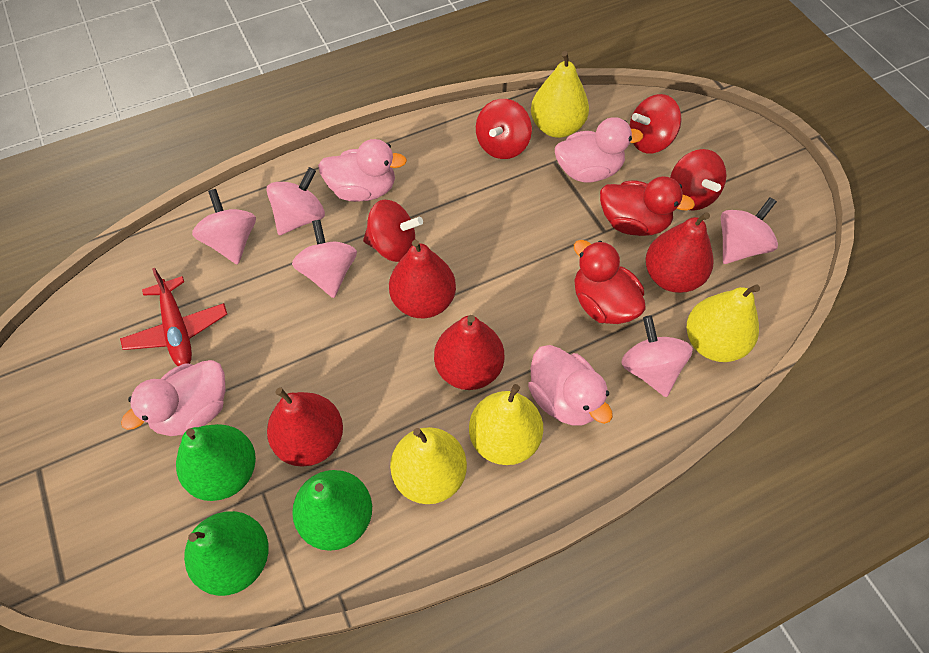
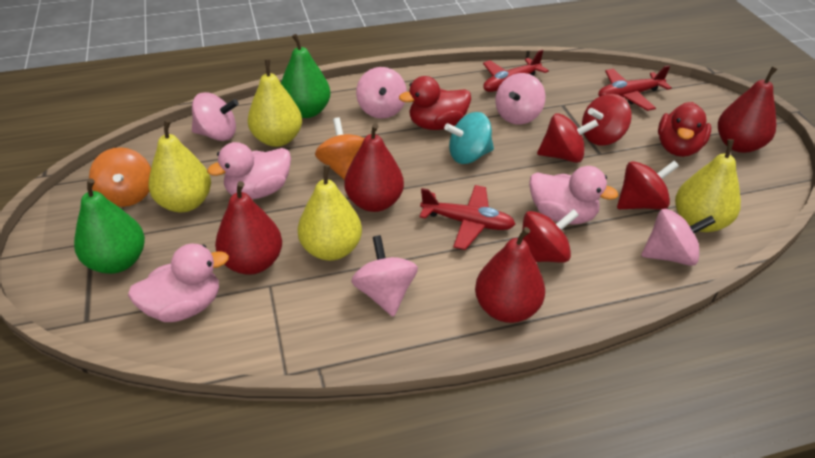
green pear: 3 -> 2
orange spinning top: 0 -> 2
pink duck: 4 -> 3
red plane: 1 -> 3
turquoise spinning top: 0 -> 1

